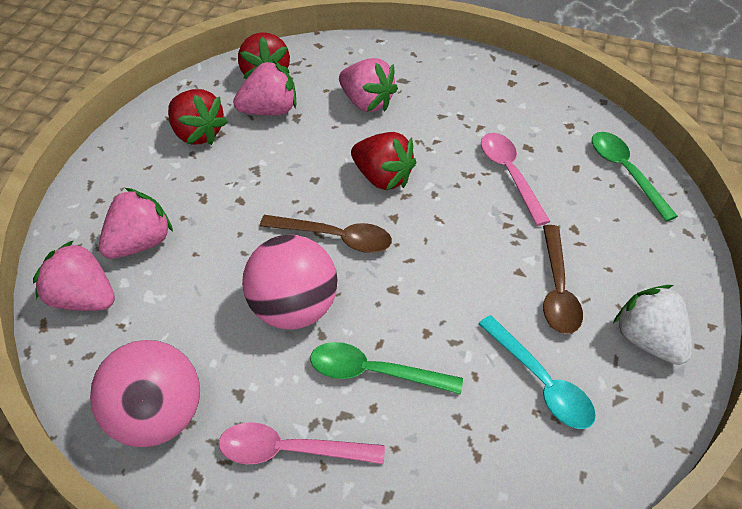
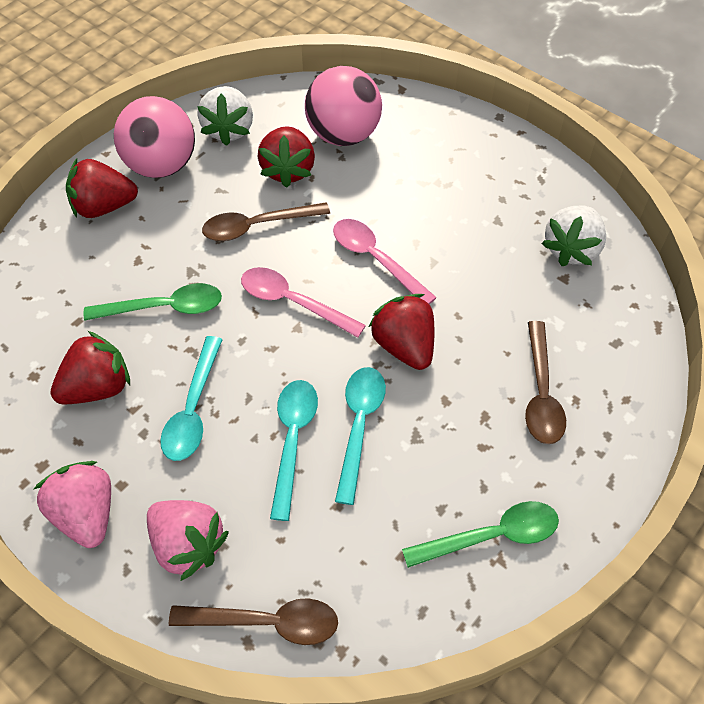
brown spoon: 2 -> 3
pink strawberry: 4 -> 2
red strawberry: 3 -> 4
turquoise spoon: 1 -> 3
white strawberry: 1 -> 2

